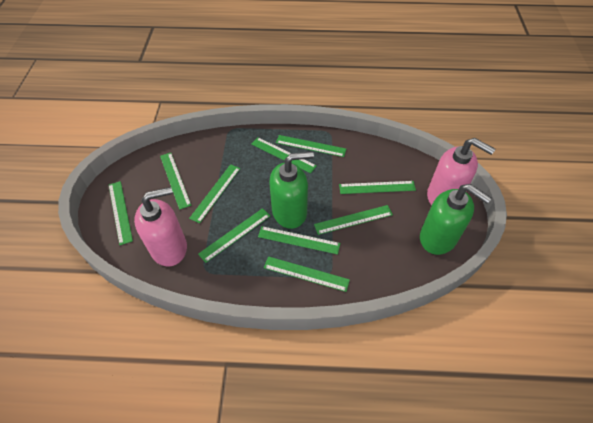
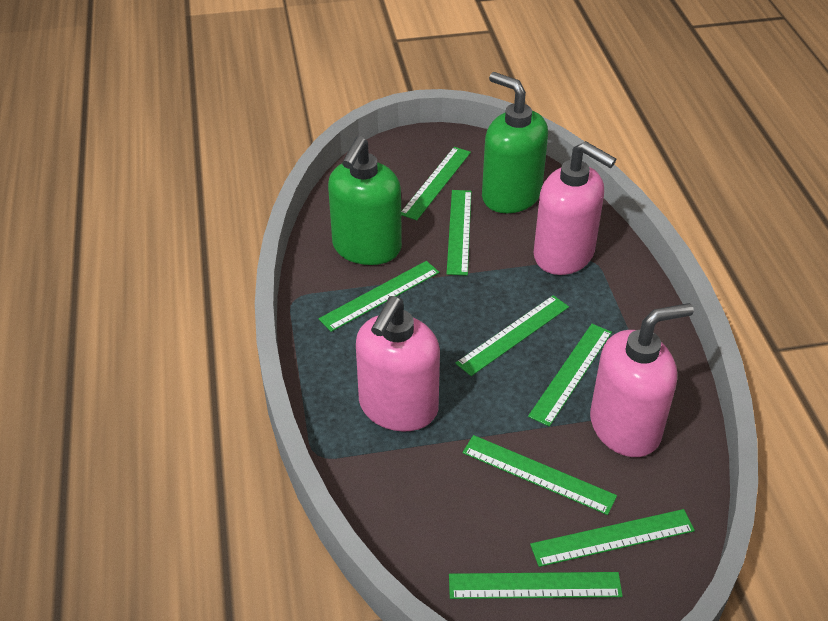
green ruler: 10 -> 8
pink soap dispenser: 2 -> 3

